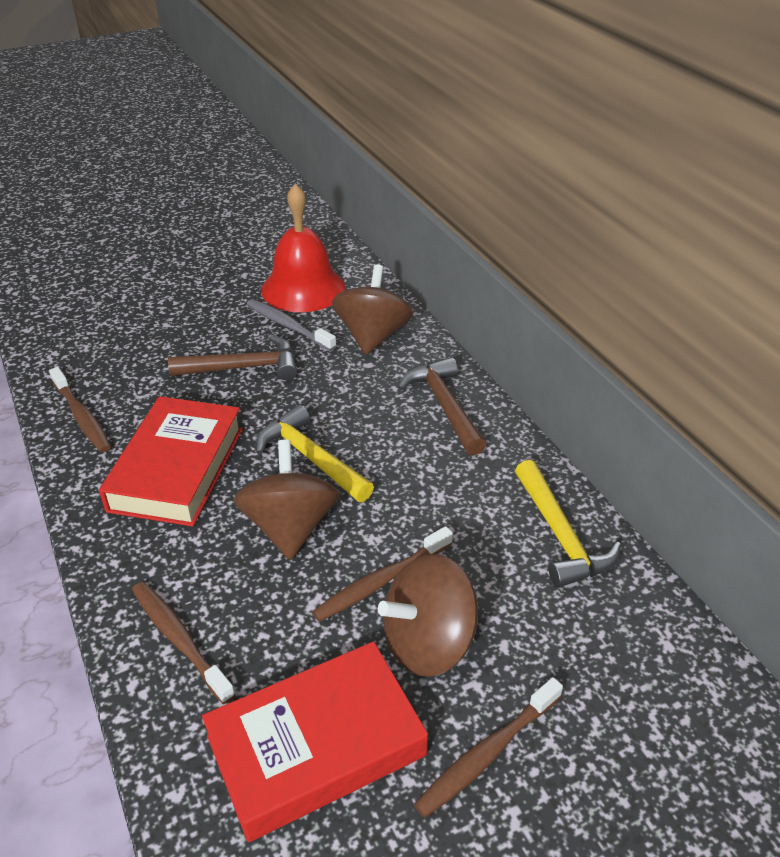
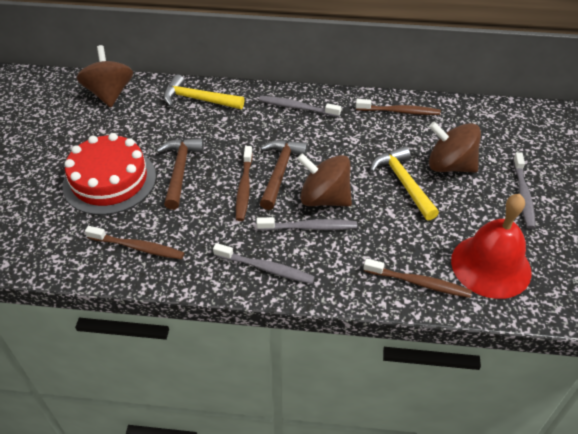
grey toothbrush: 1 -> 4
red book: 2 -> 0
red cake: 0 -> 1

